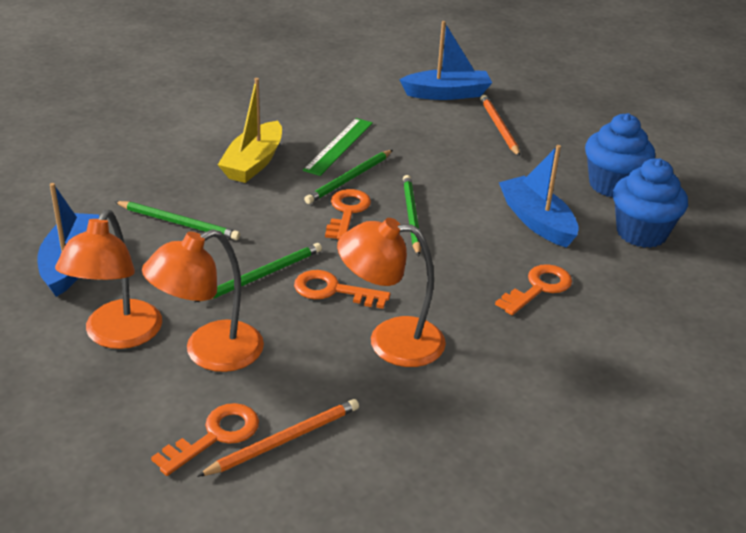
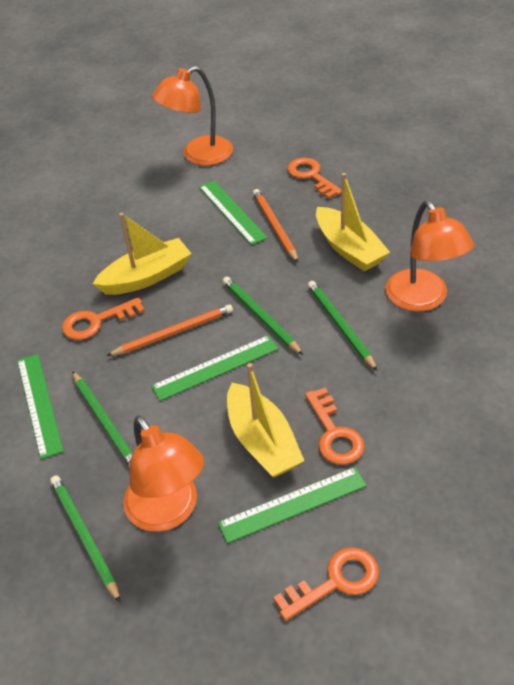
blue boat: 3 -> 0
blue cupcake: 2 -> 0
green ruler: 1 -> 4
yellow boat: 1 -> 3

